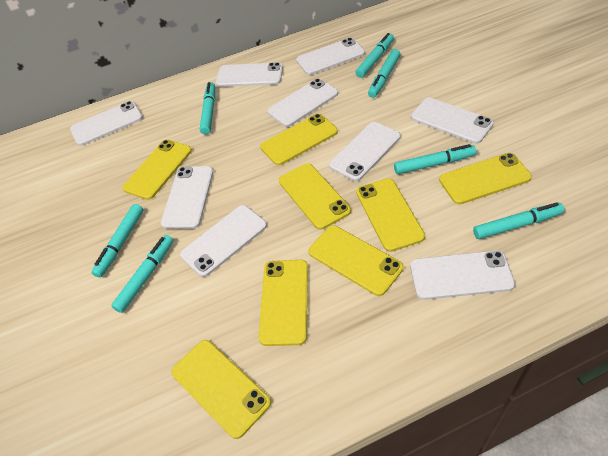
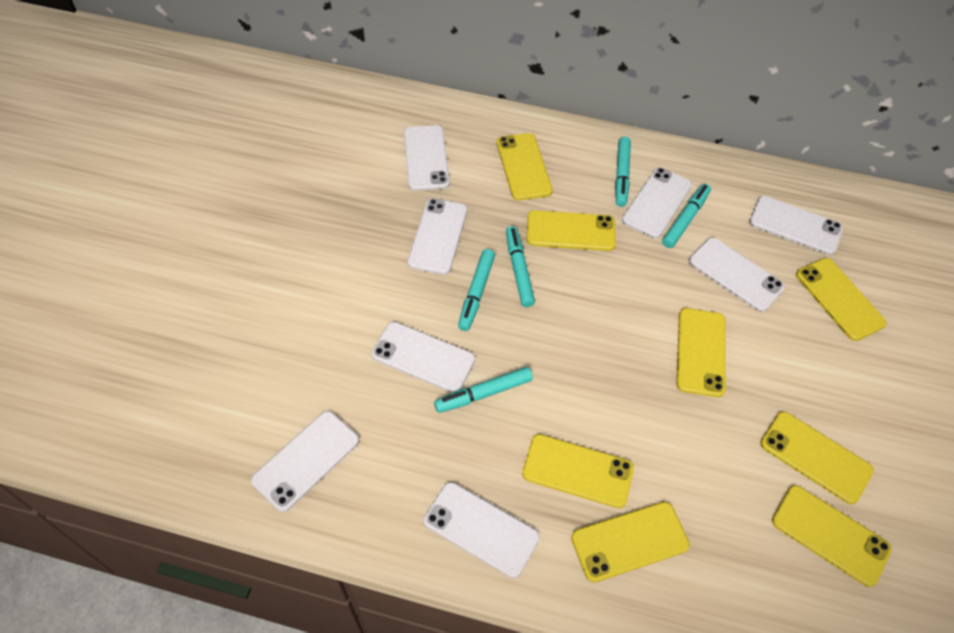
turquoise marker: 7 -> 5
white phone: 9 -> 8

